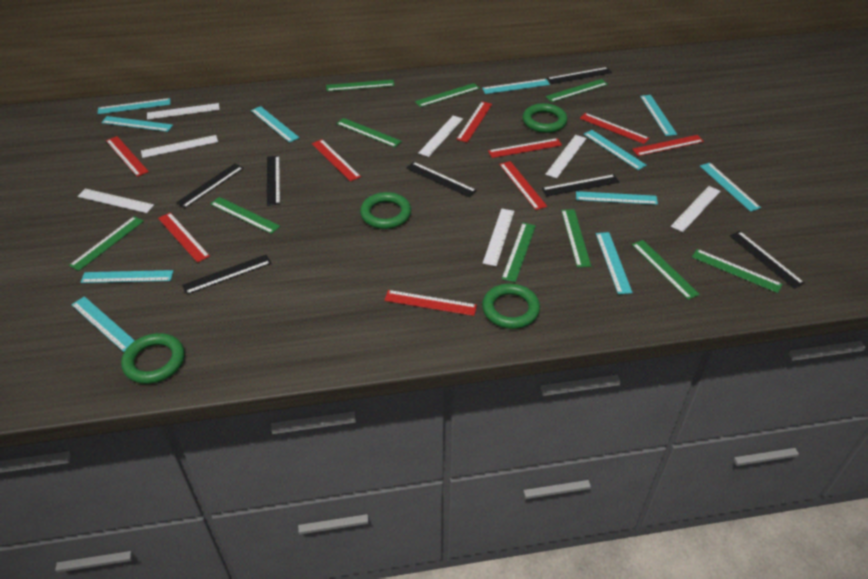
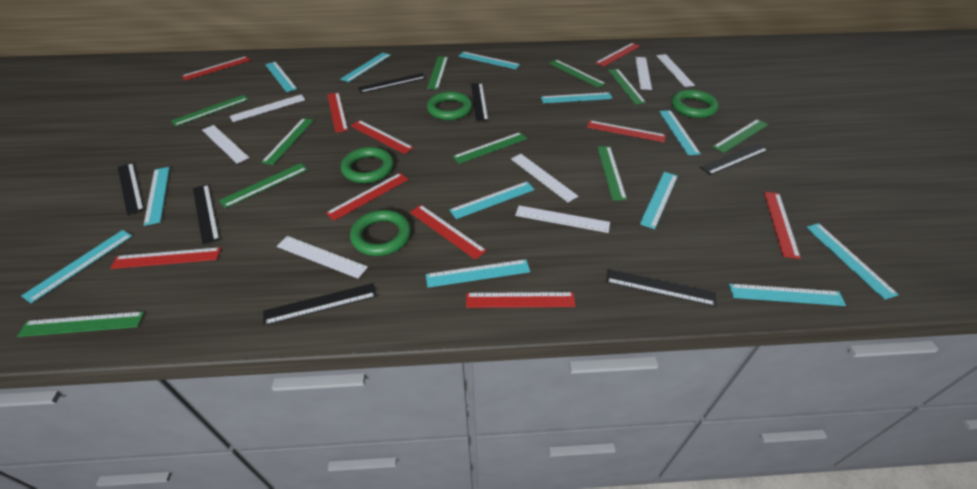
red ruler: 9 -> 10
turquoise ruler: 11 -> 12

